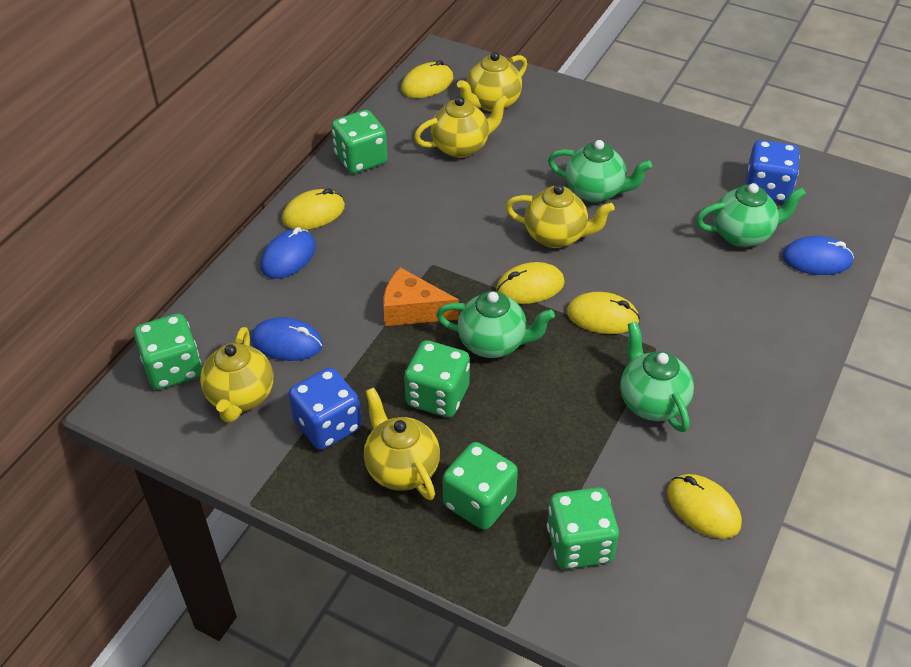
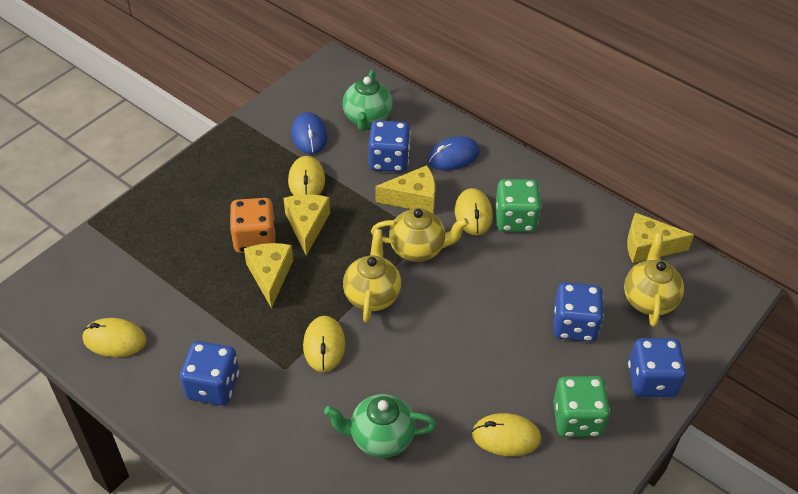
blue dice: 2 -> 4
blue mouse: 3 -> 2
green dice: 5 -> 2
green teapot: 4 -> 2
orange cheese: 1 -> 0
orange dice: 0 -> 1
yellow cheese: 0 -> 4
yellow teapot: 5 -> 3

